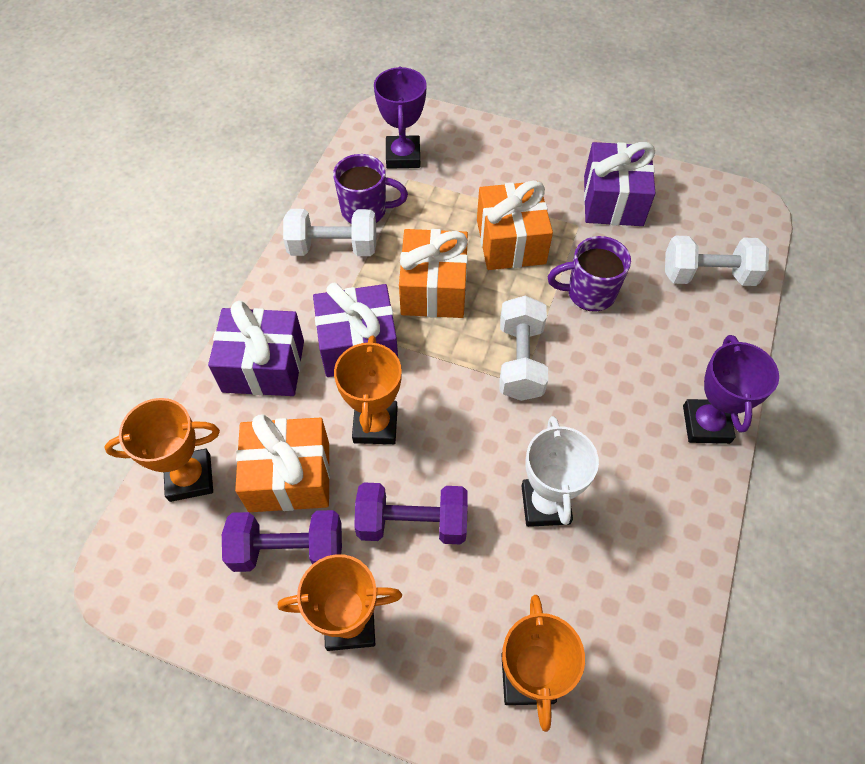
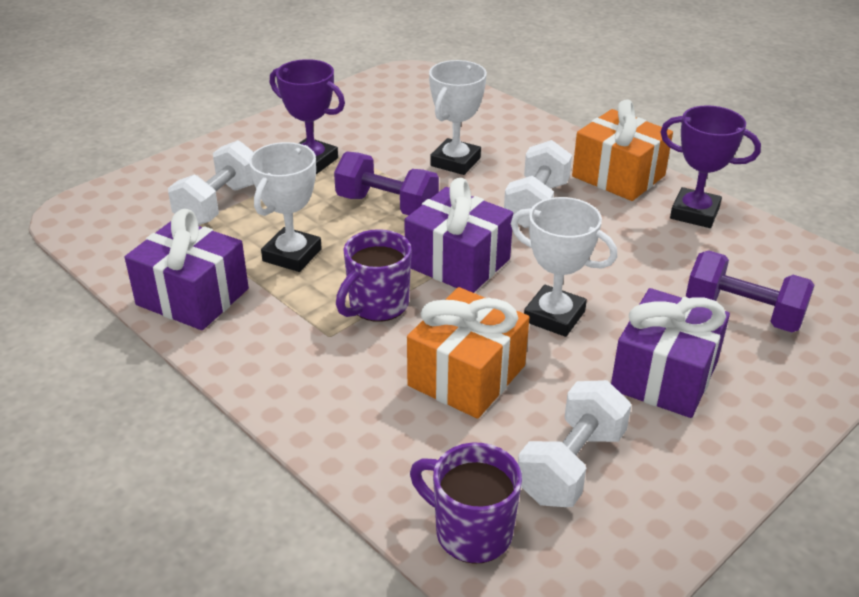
orange gift: 3 -> 2
orange trophy: 4 -> 0
white trophy: 1 -> 3

